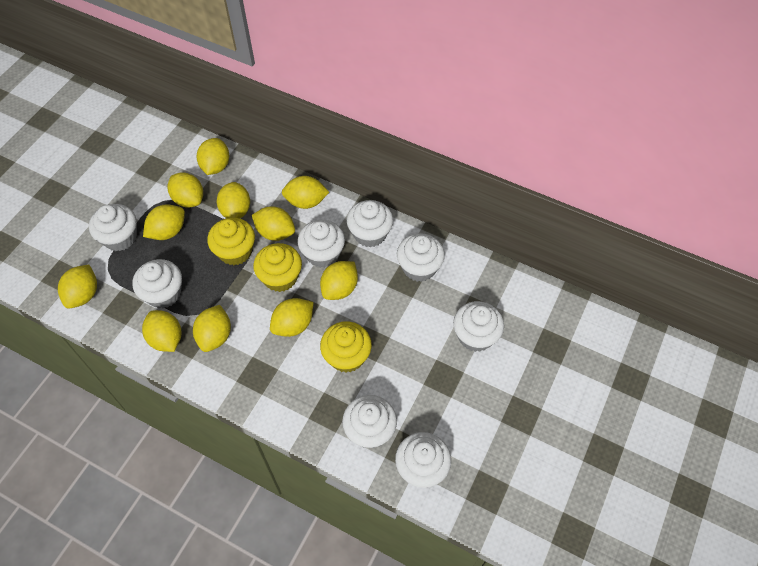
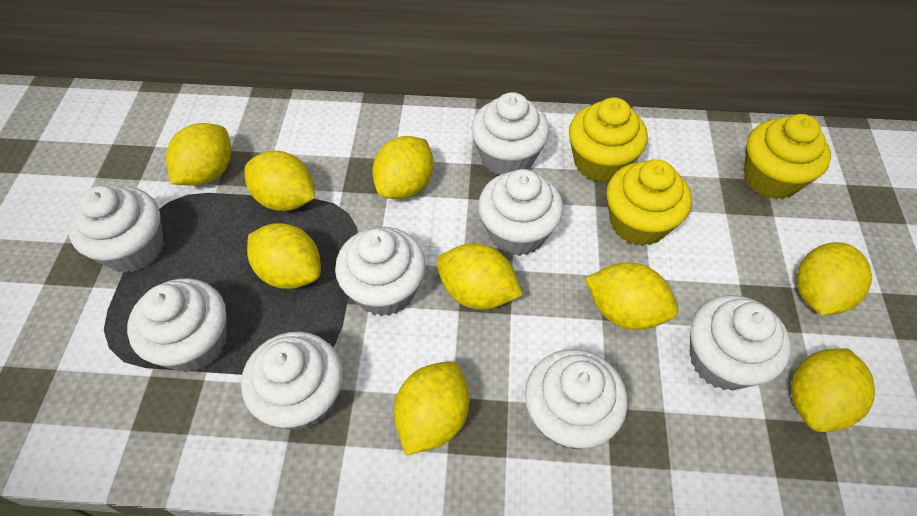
yellow lemon: 11 -> 9

